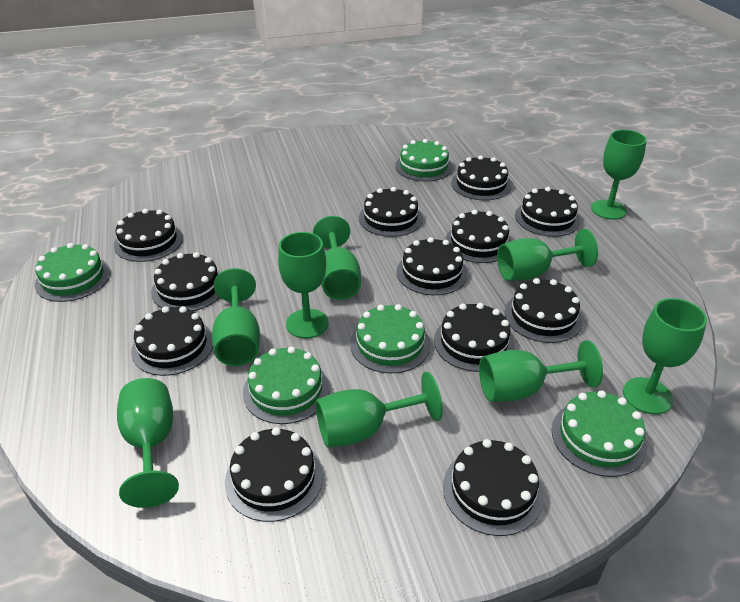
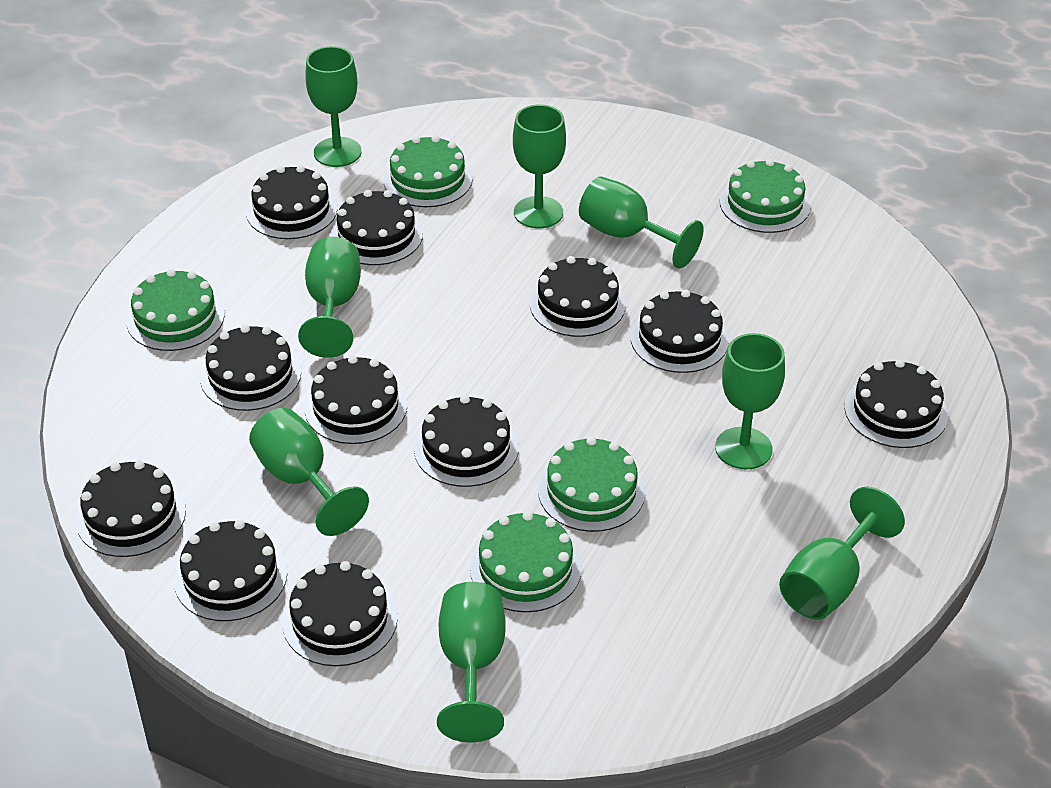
black cake: 12 -> 11
green goblet: 9 -> 8

